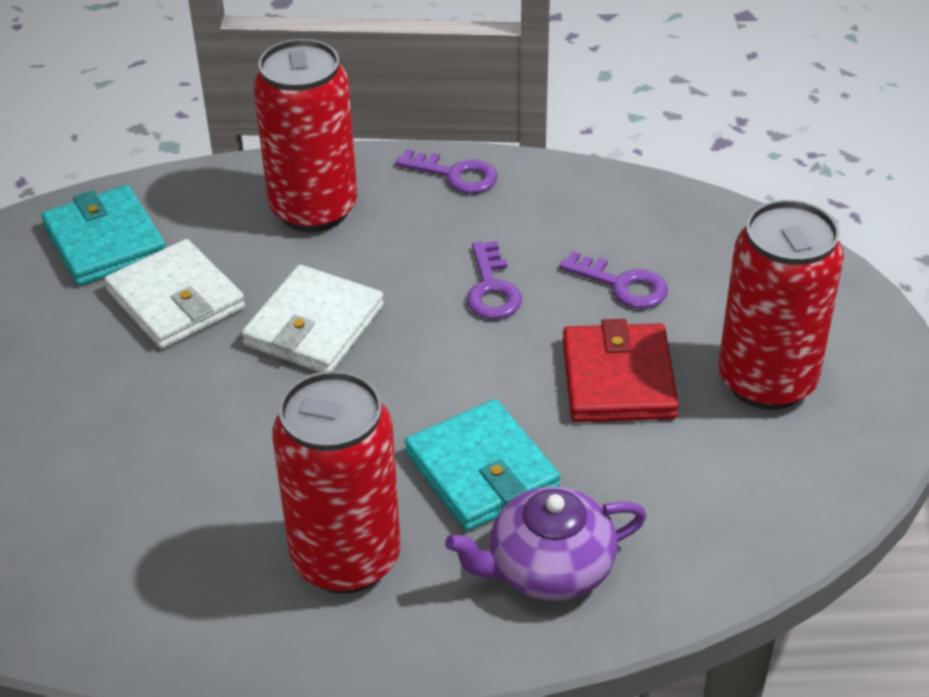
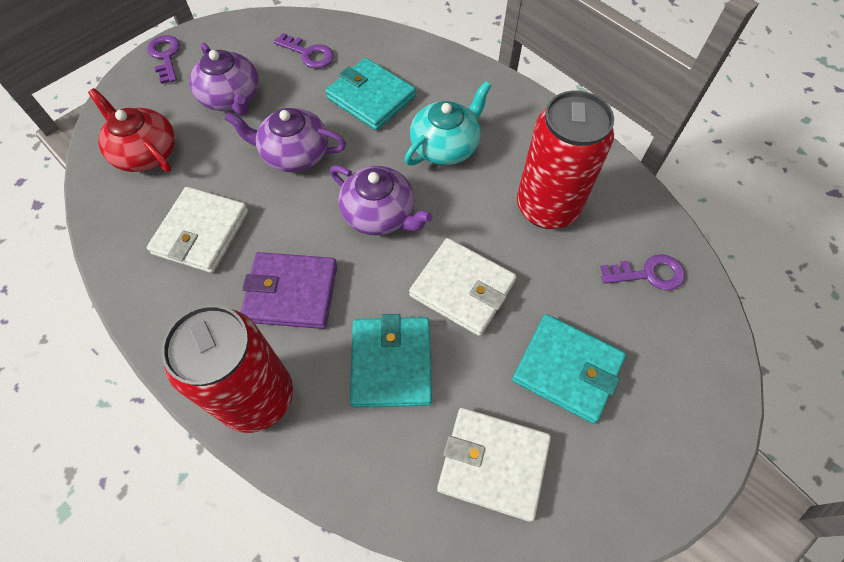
purple teapot: 1 -> 3
purple wallet: 0 -> 1
red can: 3 -> 2
red teapot: 0 -> 1
red wallet: 1 -> 0
turquoise teapot: 0 -> 1
turquoise wallet: 2 -> 3
white wallet: 2 -> 3

